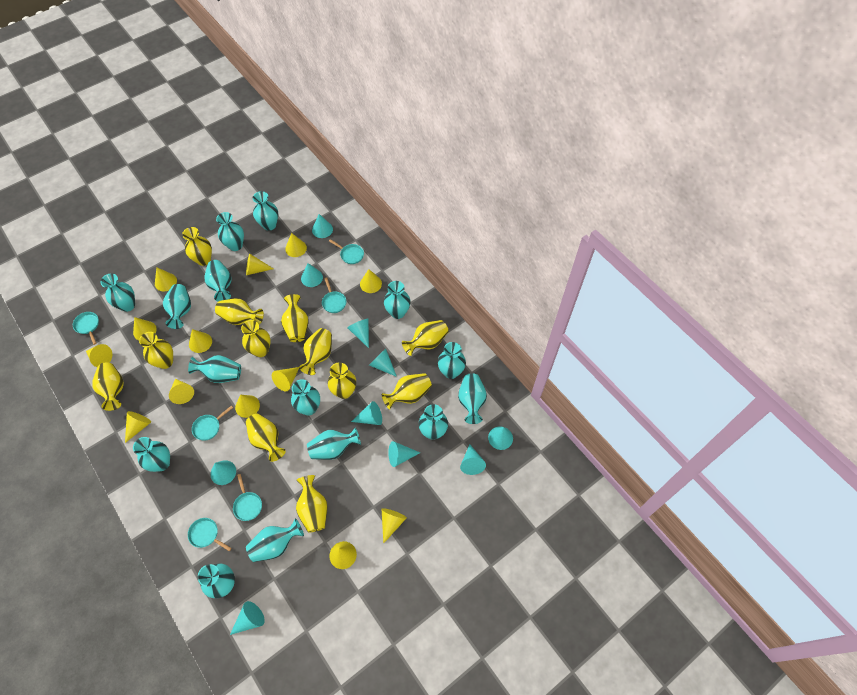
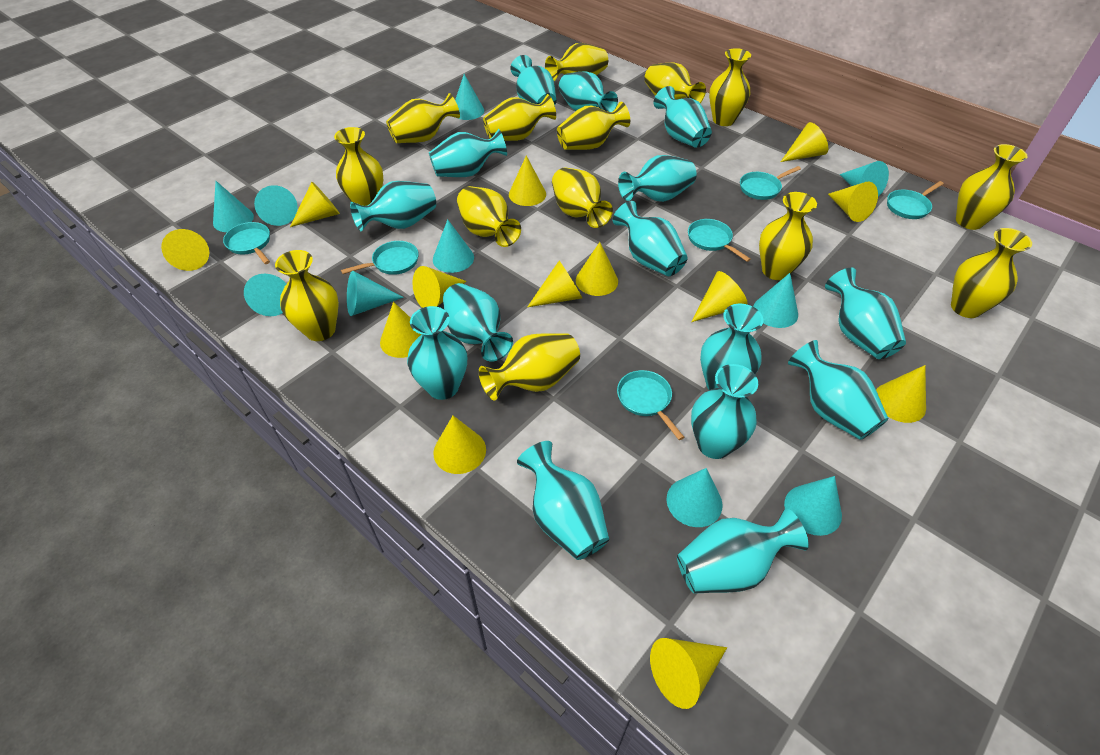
yellow vase: 12 -> 14

